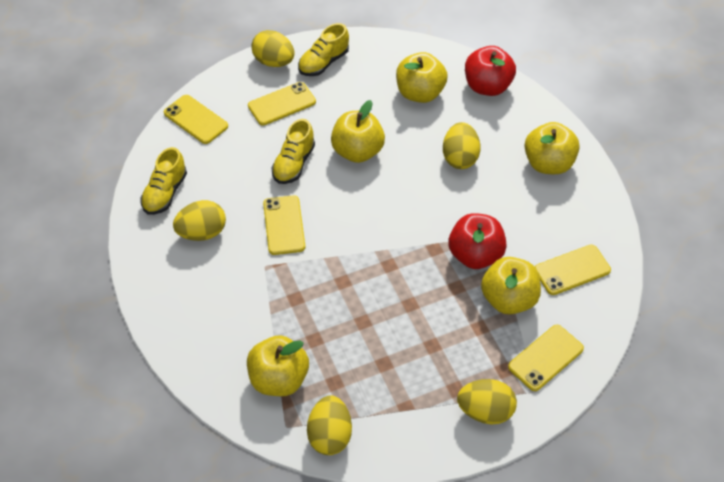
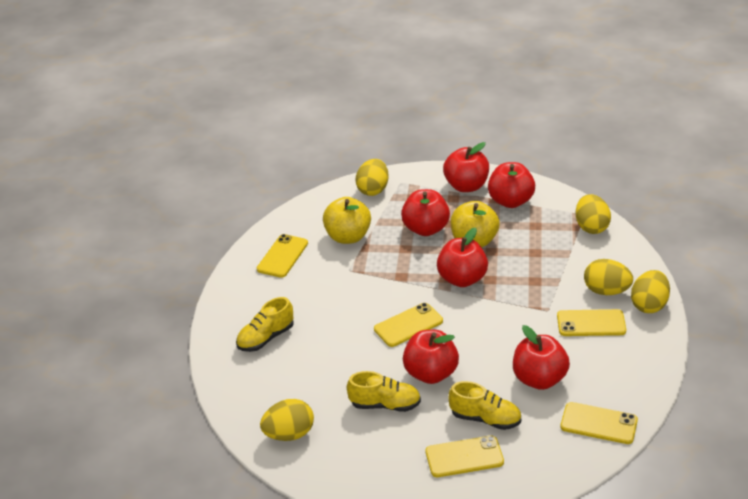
red apple: 2 -> 6
yellow apple: 5 -> 2

